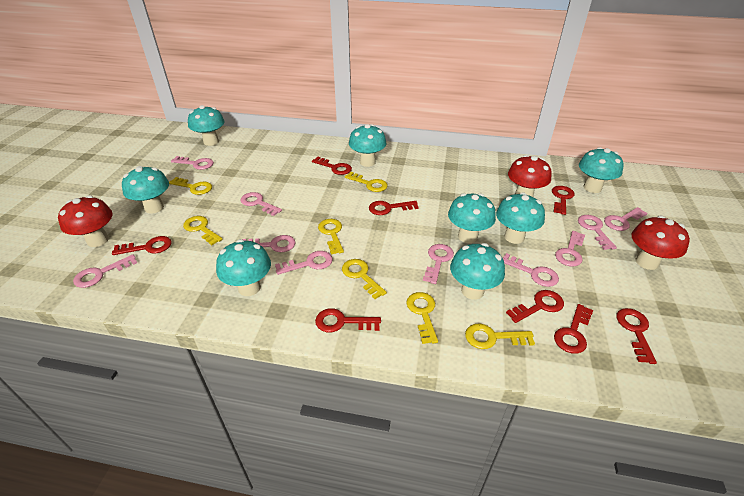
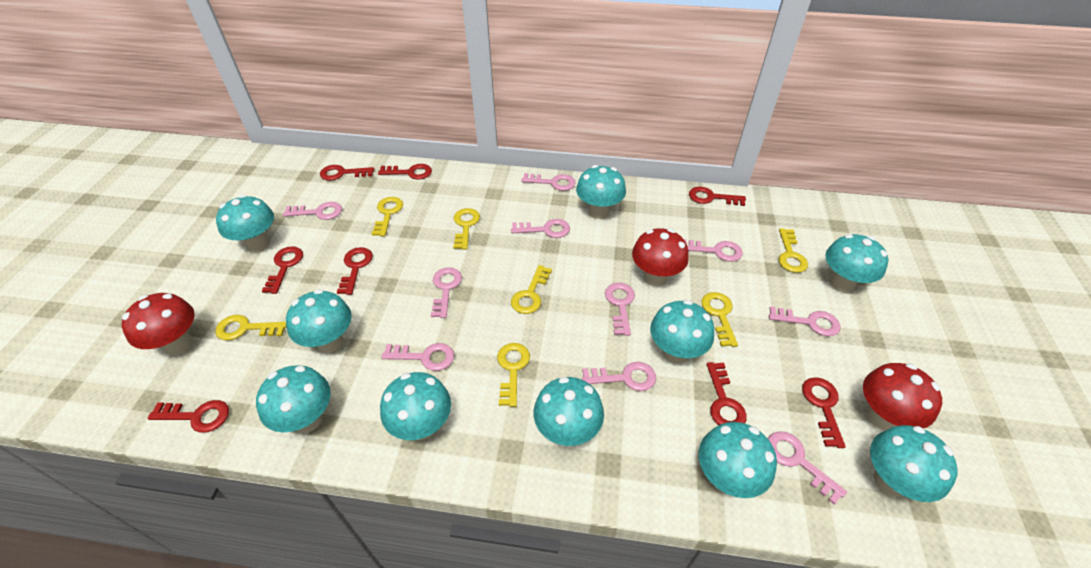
turquoise mushroom: 8 -> 10

